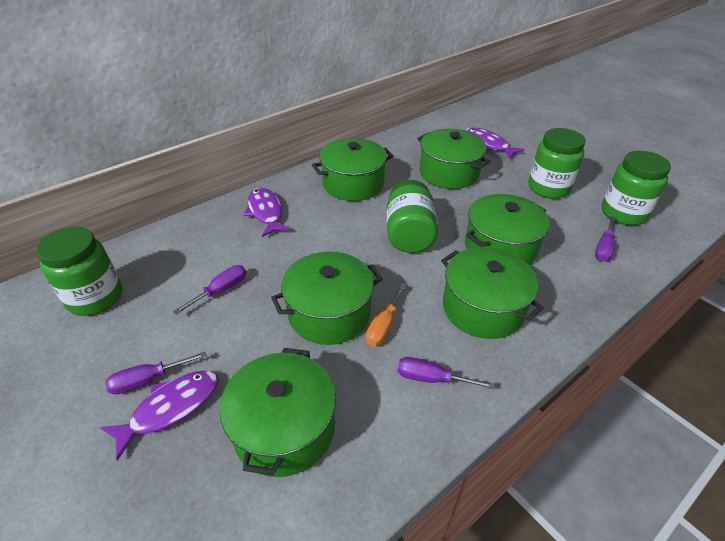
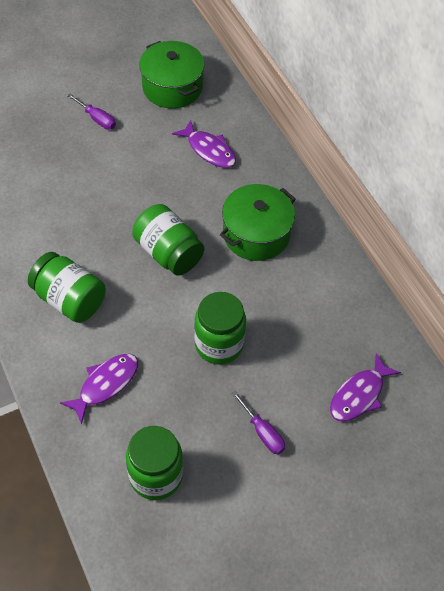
green pot: 6 -> 2
orange screwdriver: 1 -> 0
purple screwdriver: 4 -> 2

